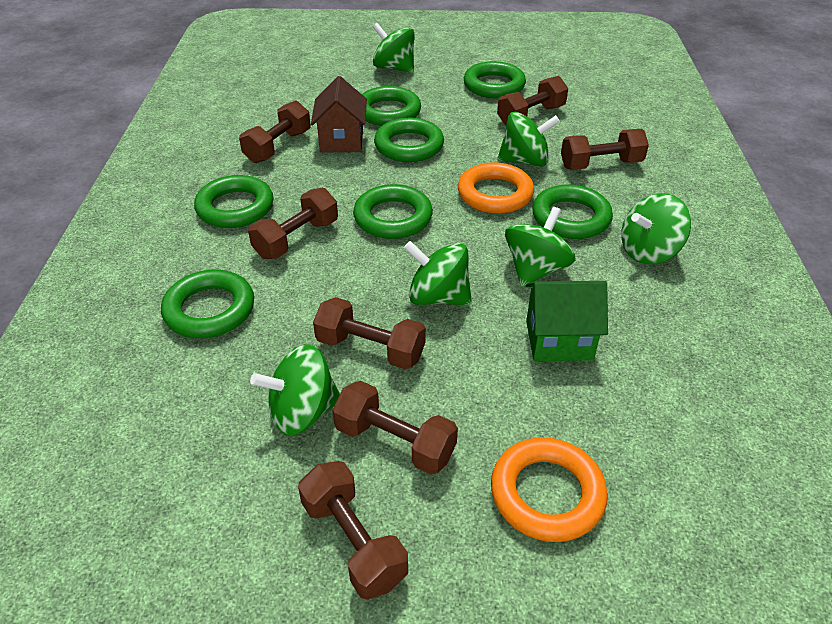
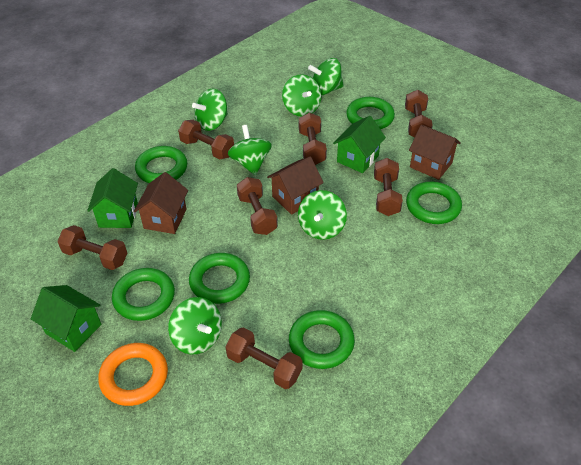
brown house: 1 -> 3
green house: 1 -> 3
green ring: 7 -> 6
orange ring: 2 -> 1

